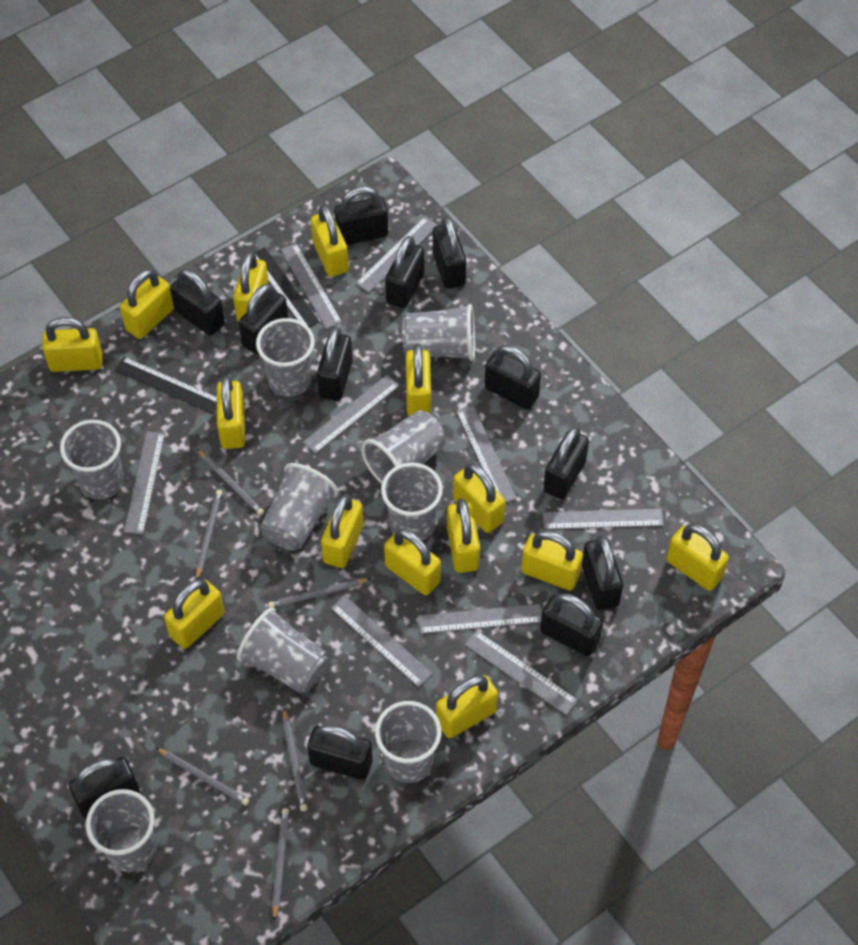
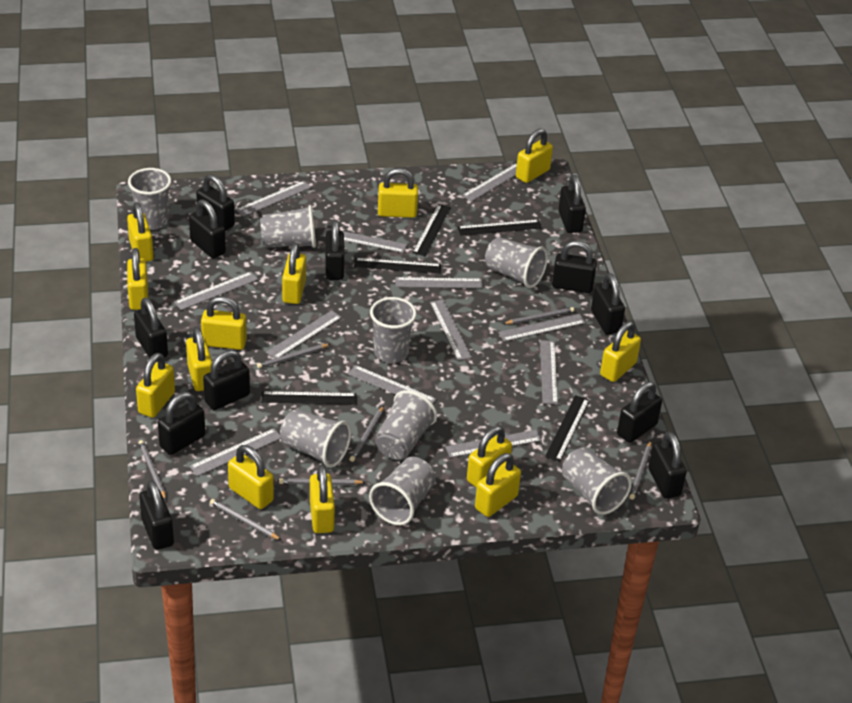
black ruler: 2 -> 5
grey cup: 9 -> 8
grey pencil: 6 -> 7
grey ruler: 9 -> 12
yellow padlock: 14 -> 13

